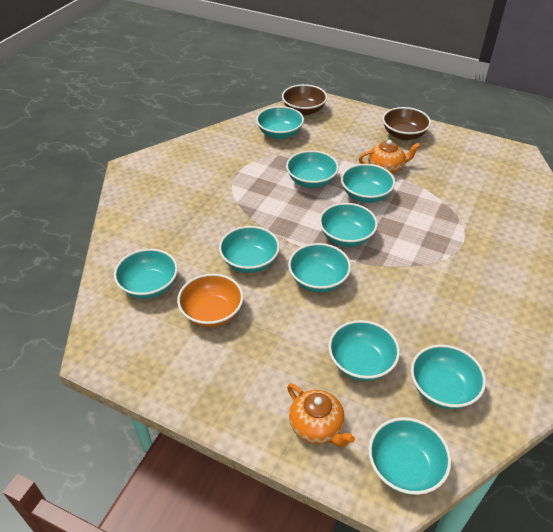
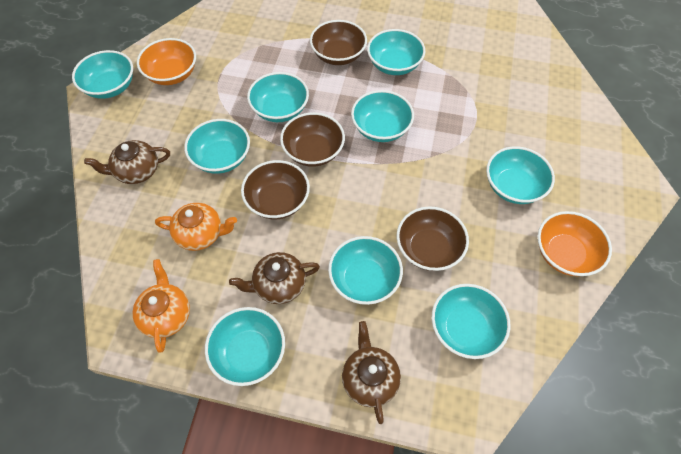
brown bowl: 2 -> 4
brown teapot: 0 -> 3
orange bowl: 1 -> 2
turquoise bowl: 10 -> 9

